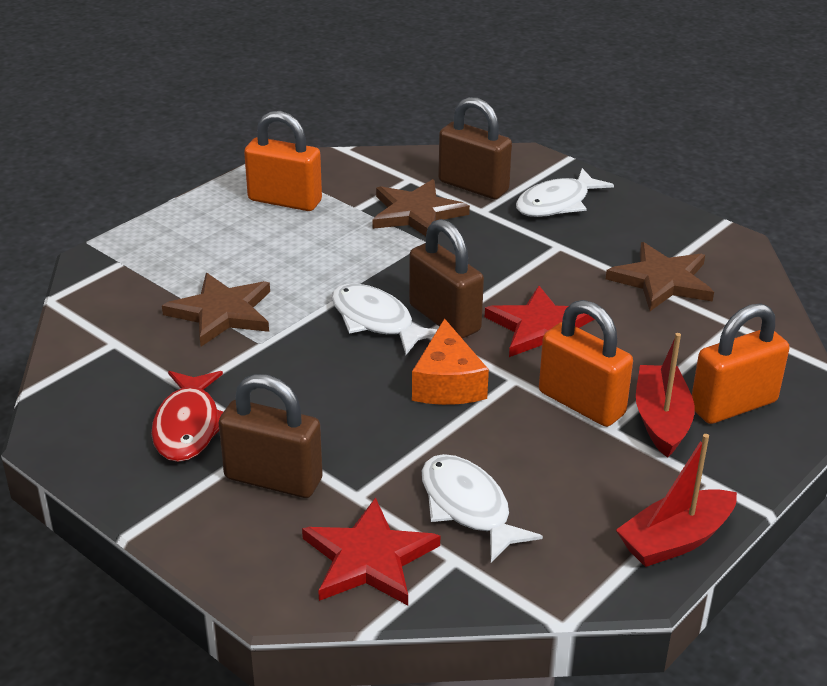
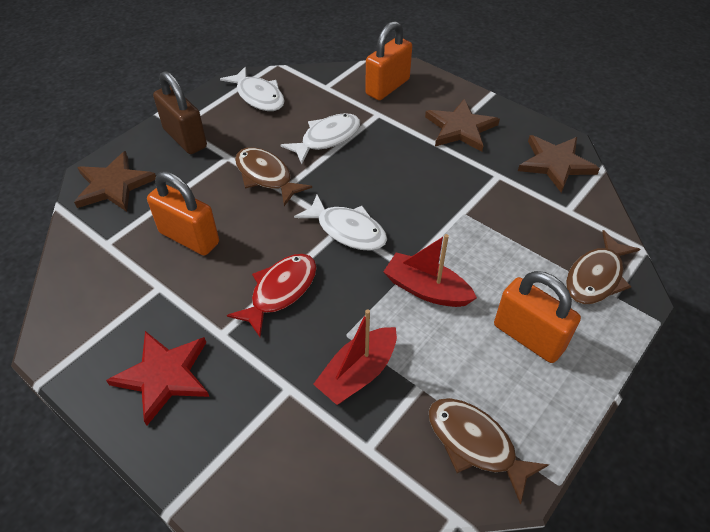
brown fish: 0 -> 3
brown padlock: 3 -> 1
orange cheese: 1 -> 0
red star: 2 -> 1

